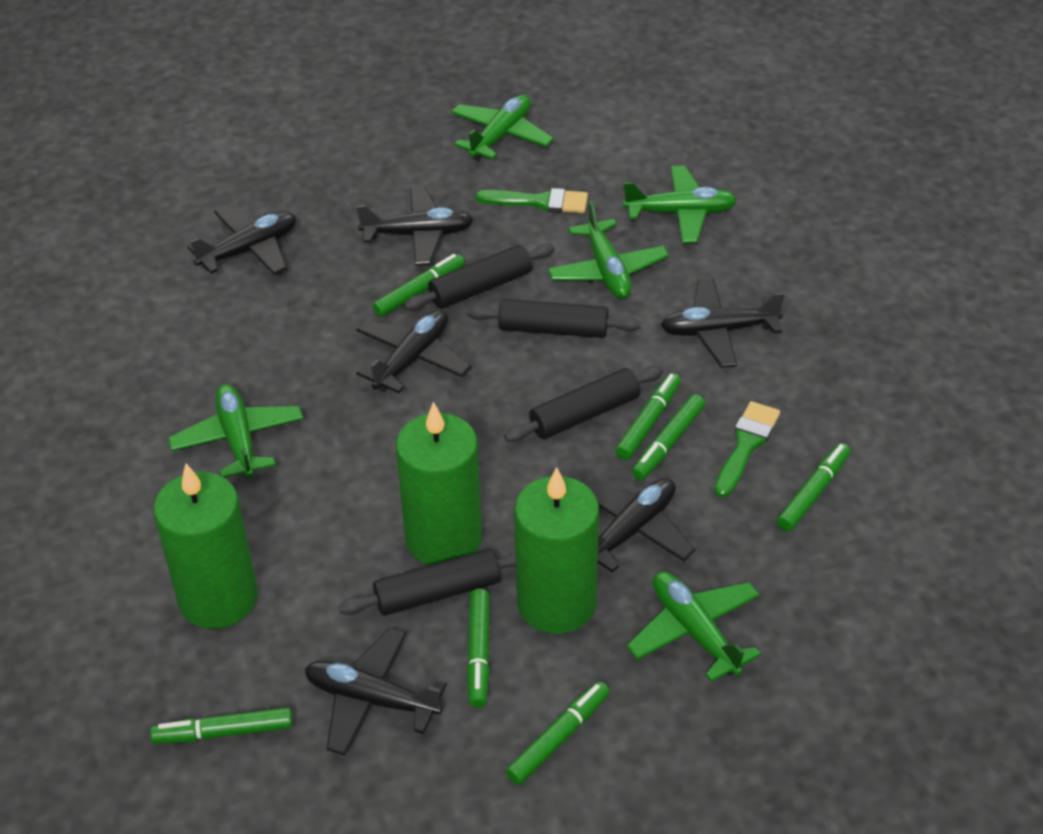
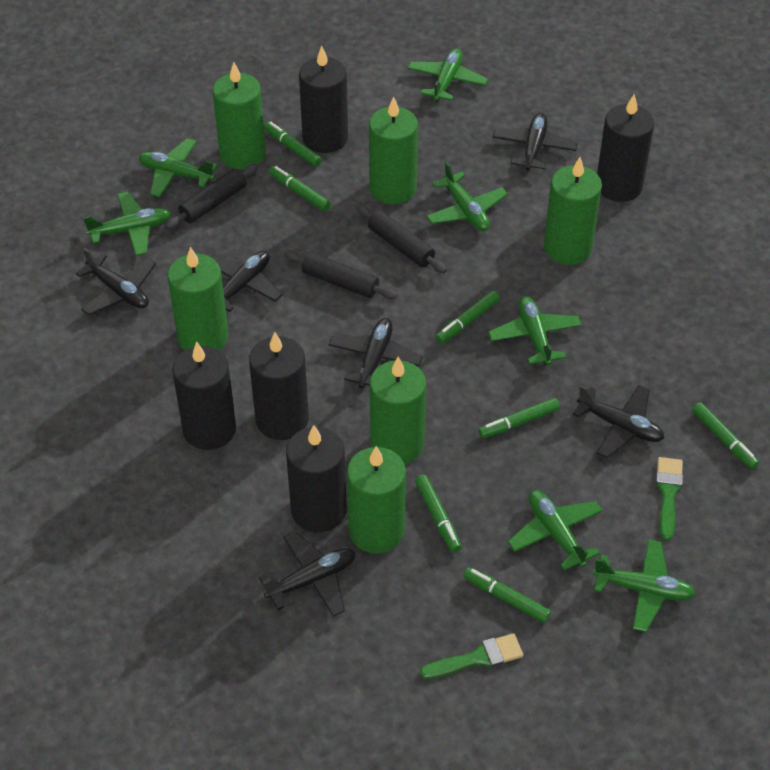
black candle: 0 -> 5
black rolling pin: 4 -> 3
green candle: 3 -> 6
green plane: 5 -> 7

